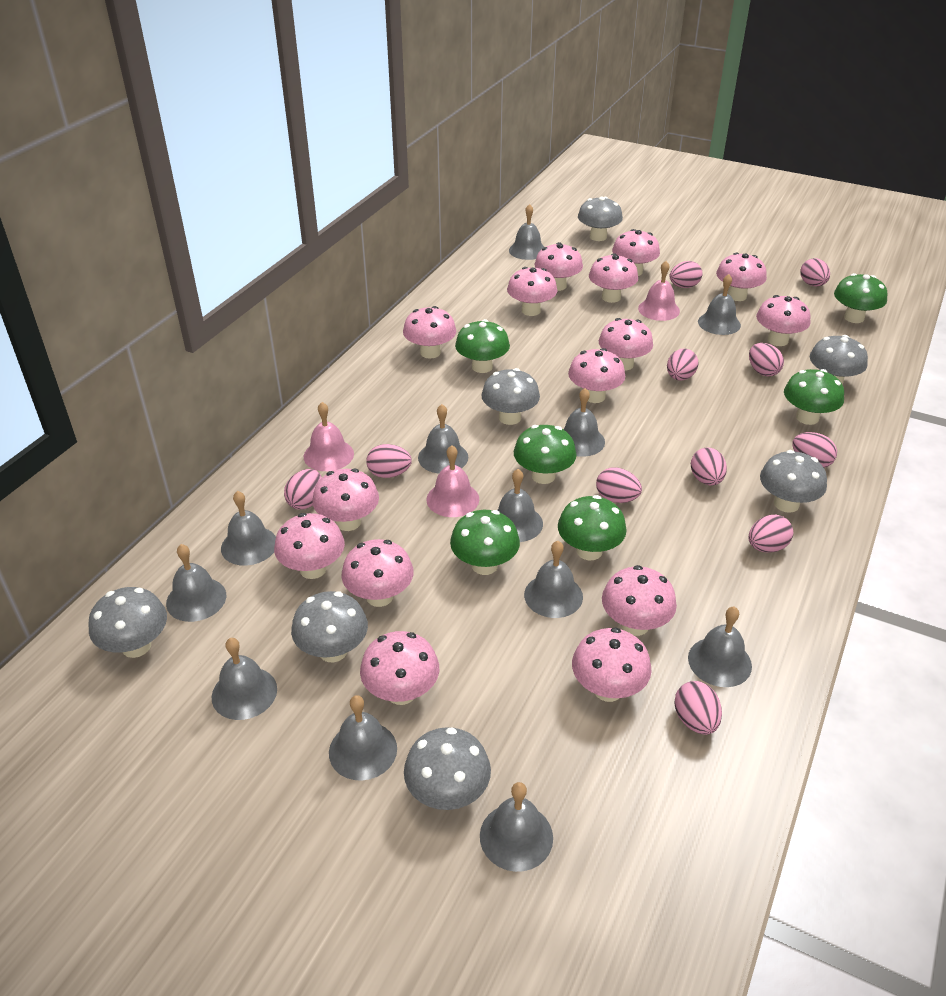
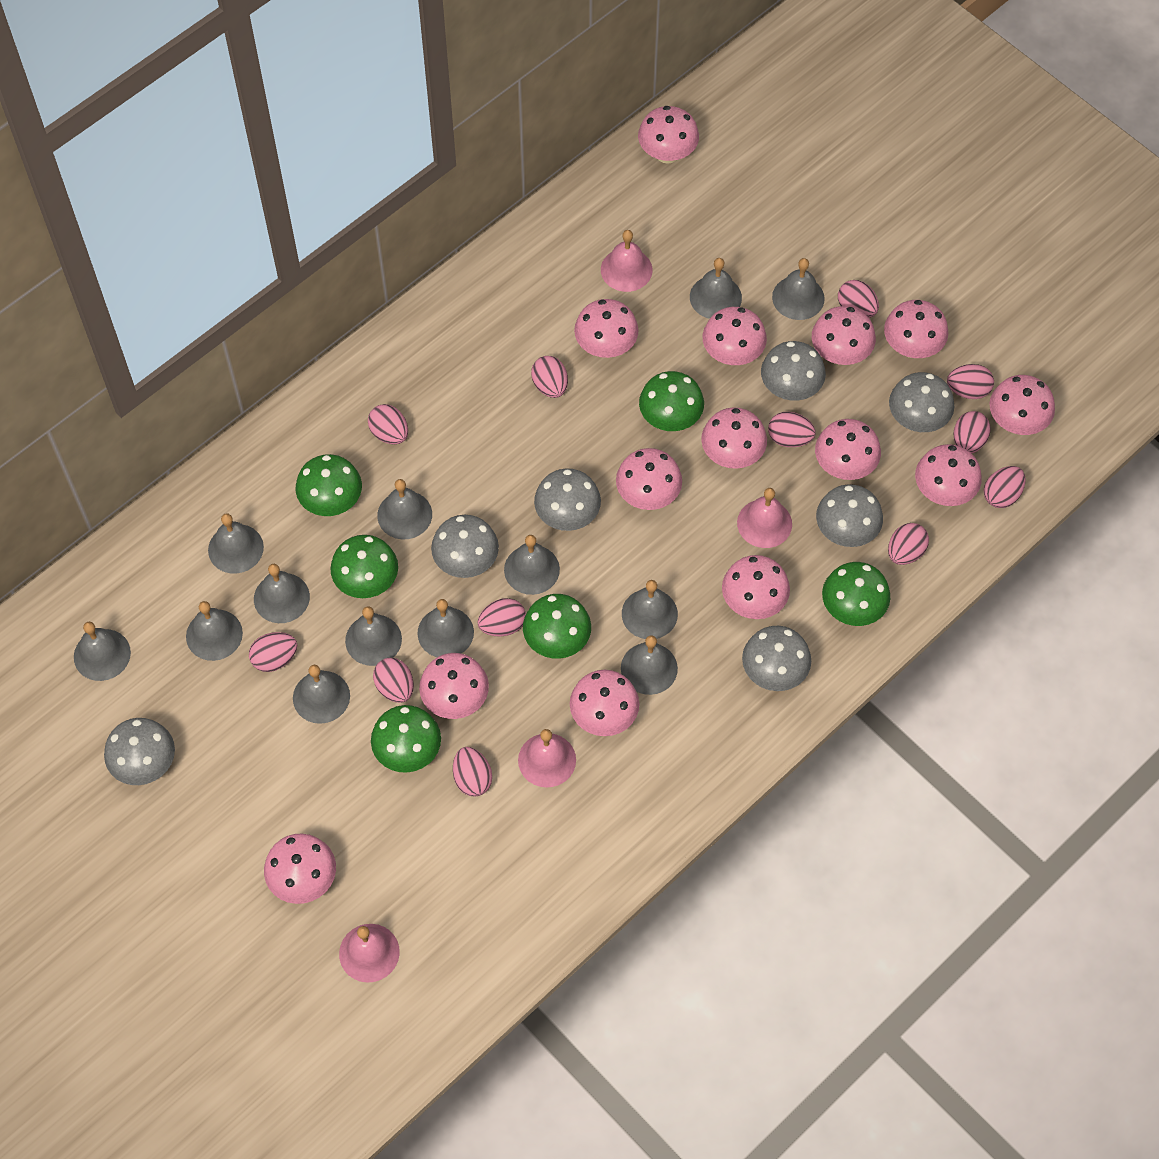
grey bell: 12 -> 13
pink bell: 3 -> 4
pink egg: 11 -> 12
pink mushroom: 15 -> 14

